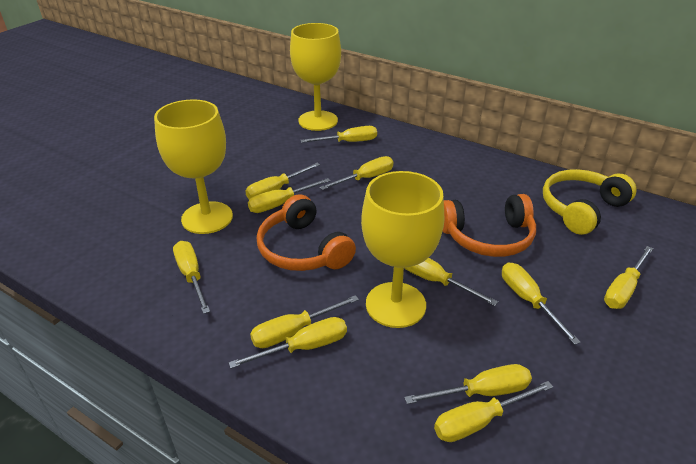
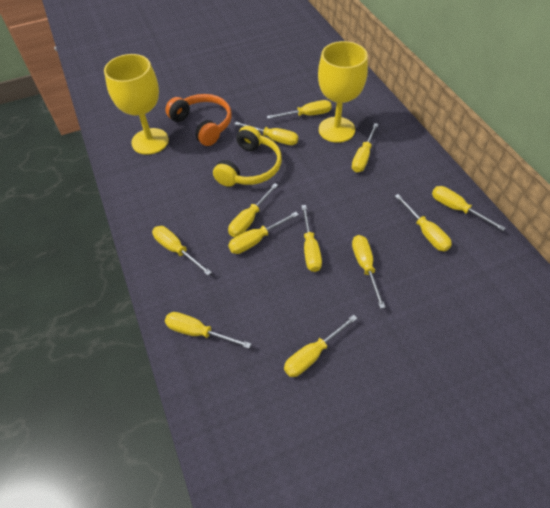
orange headphones: 2 -> 1
yellow goblet: 3 -> 2

